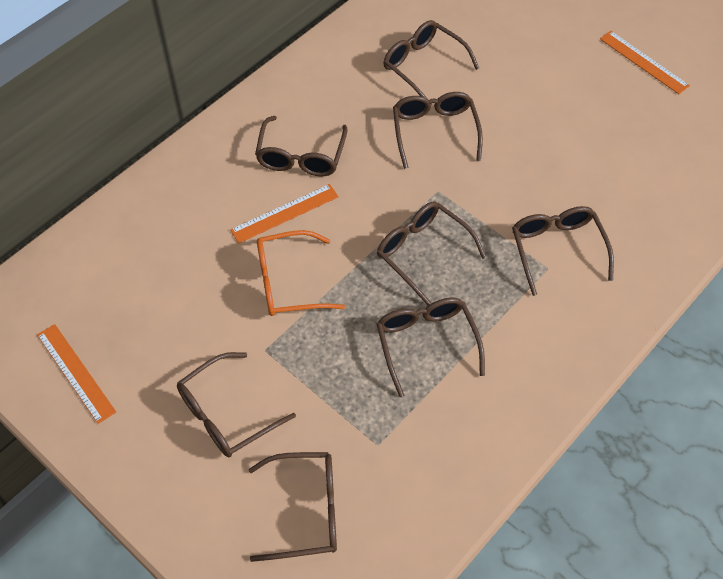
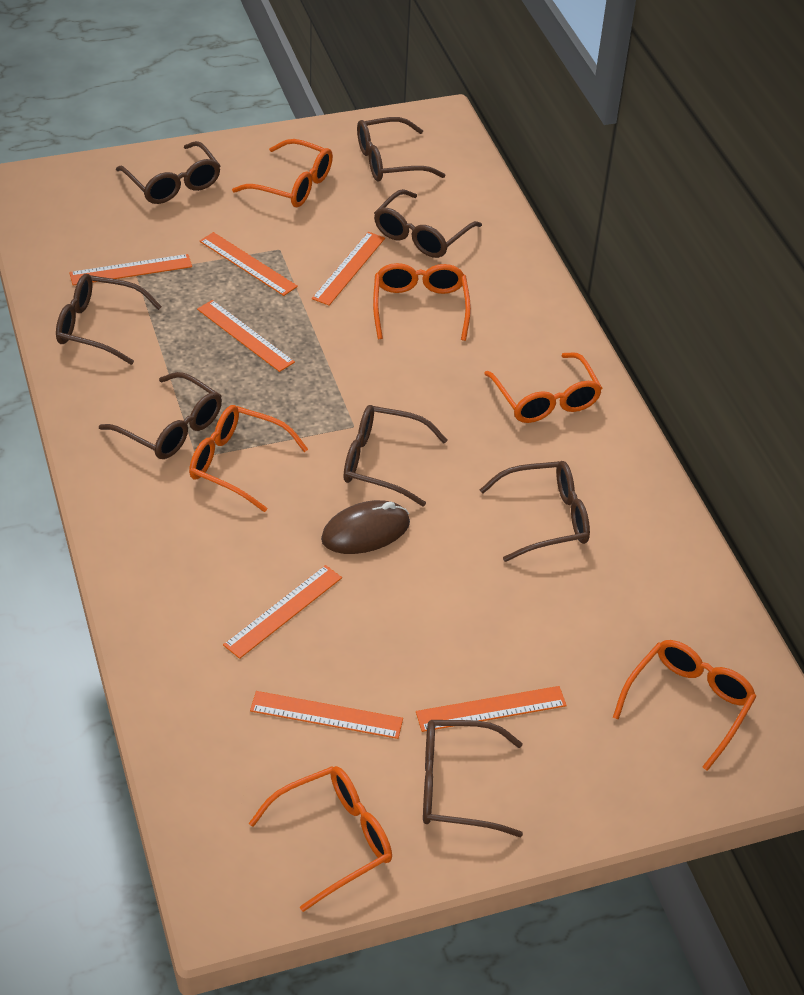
brown mouse: 0 -> 1
orange glasses: 1 -> 6
orange ruler: 3 -> 7

